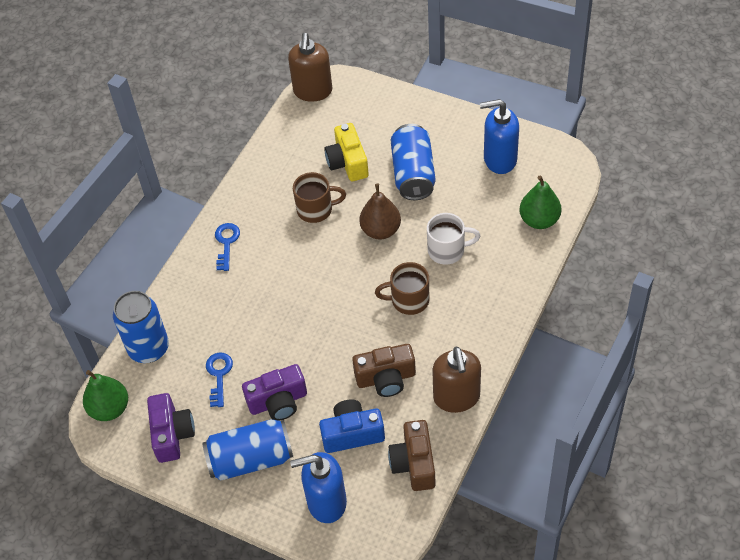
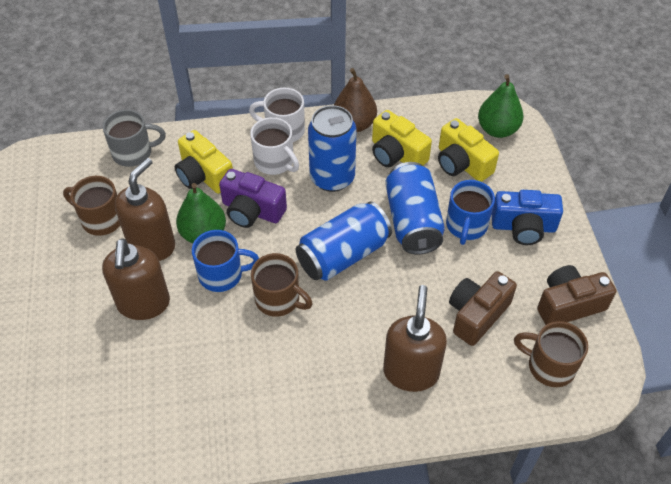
blue key: 2 -> 0
blue mug: 0 -> 2
blue soap dispenser: 2 -> 0
brown mug: 2 -> 3
brown soap dispenser: 2 -> 3
grey mug: 0 -> 1
purple camera: 2 -> 1
white mug: 1 -> 2
yellow camera: 1 -> 3

